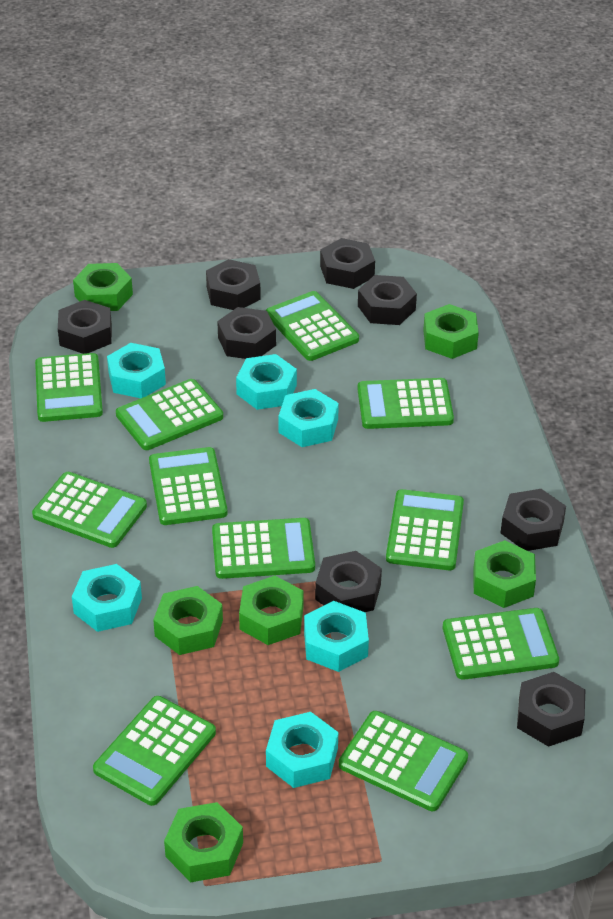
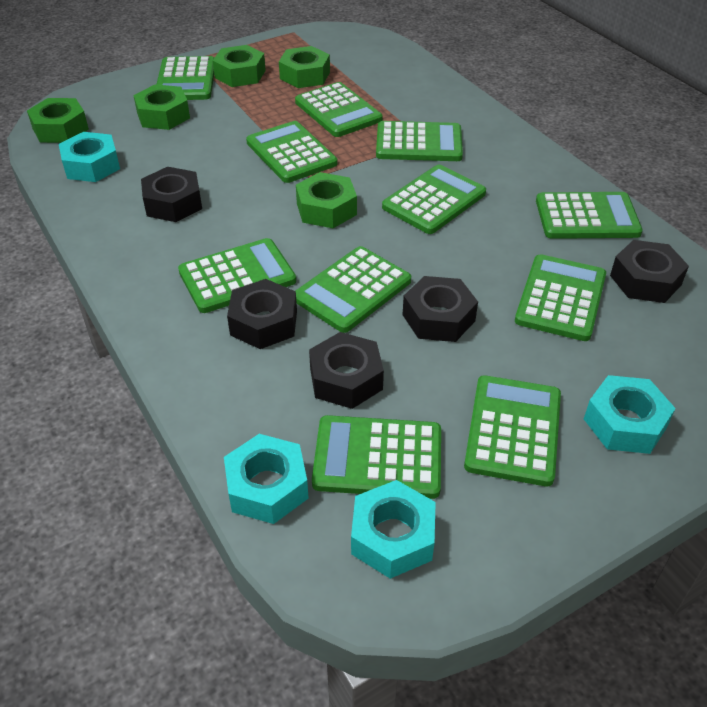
black nut: 8 -> 5
green nut: 6 -> 5
turquoise nut: 6 -> 4

